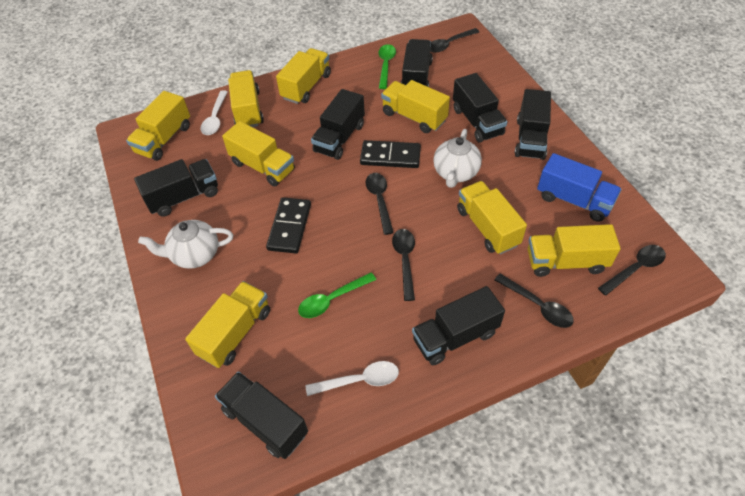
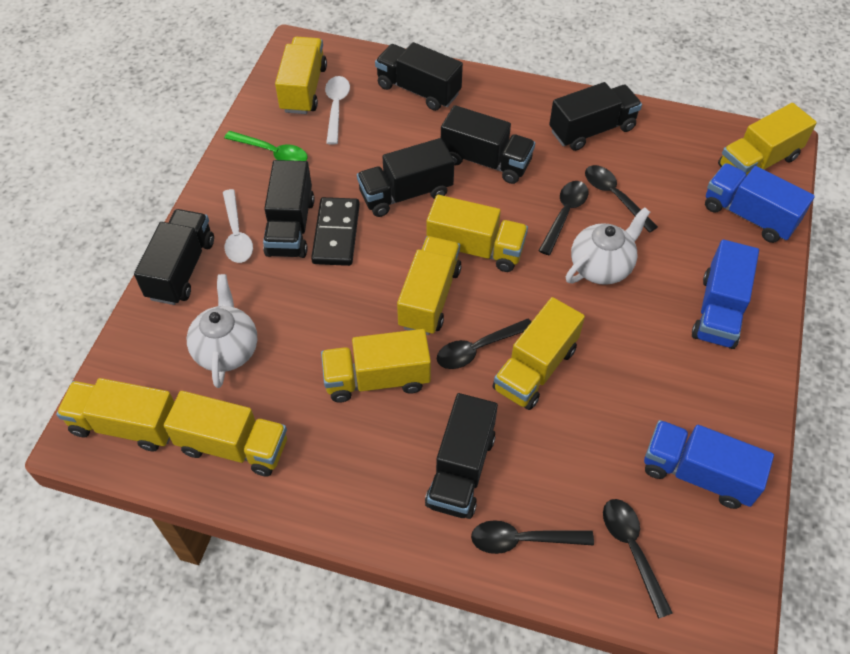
black domino: 2 -> 1
blue truck: 1 -> 3
green spoon: 2 -> 1

